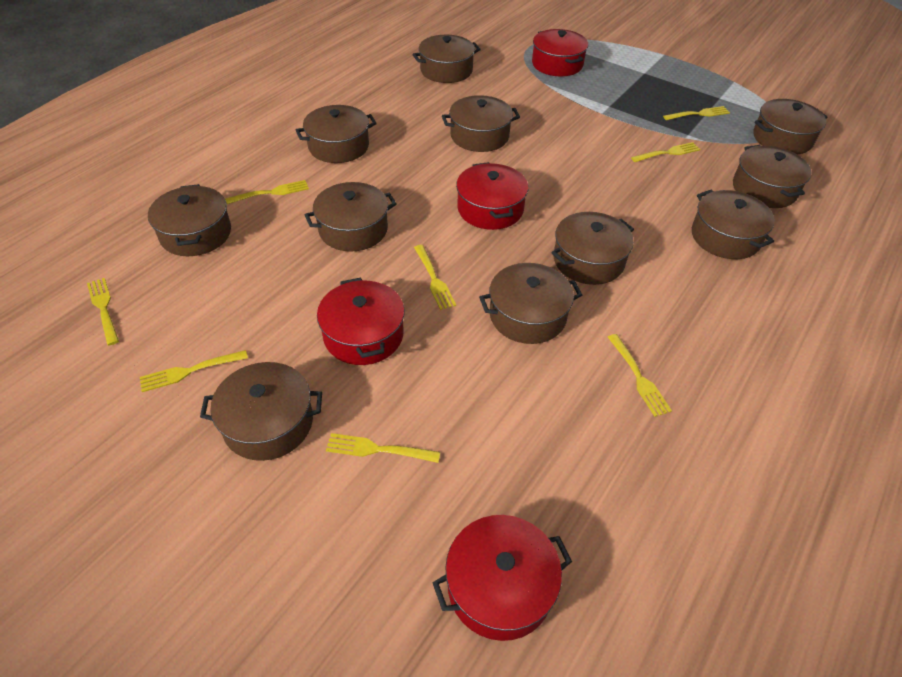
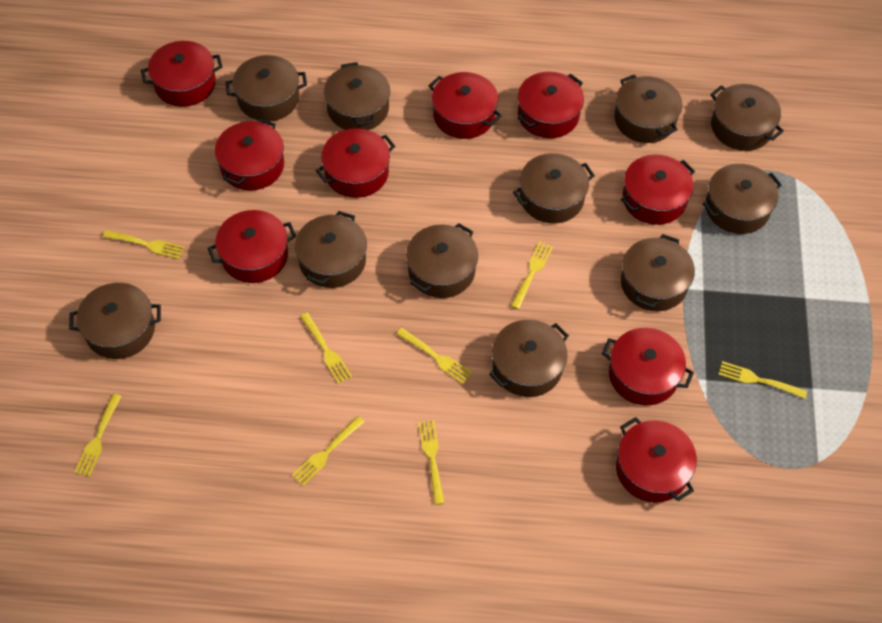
red pot: 4 -> 9

